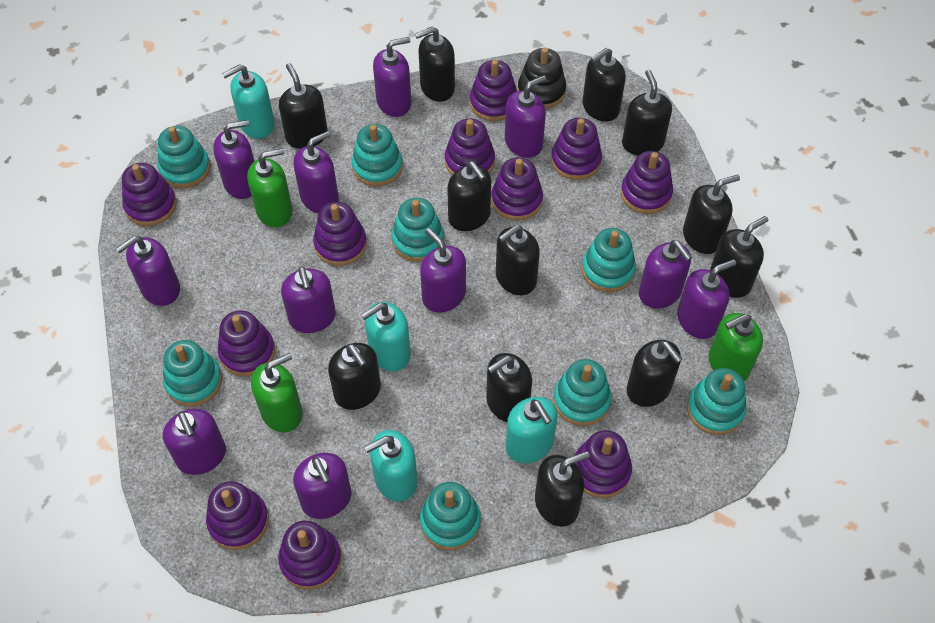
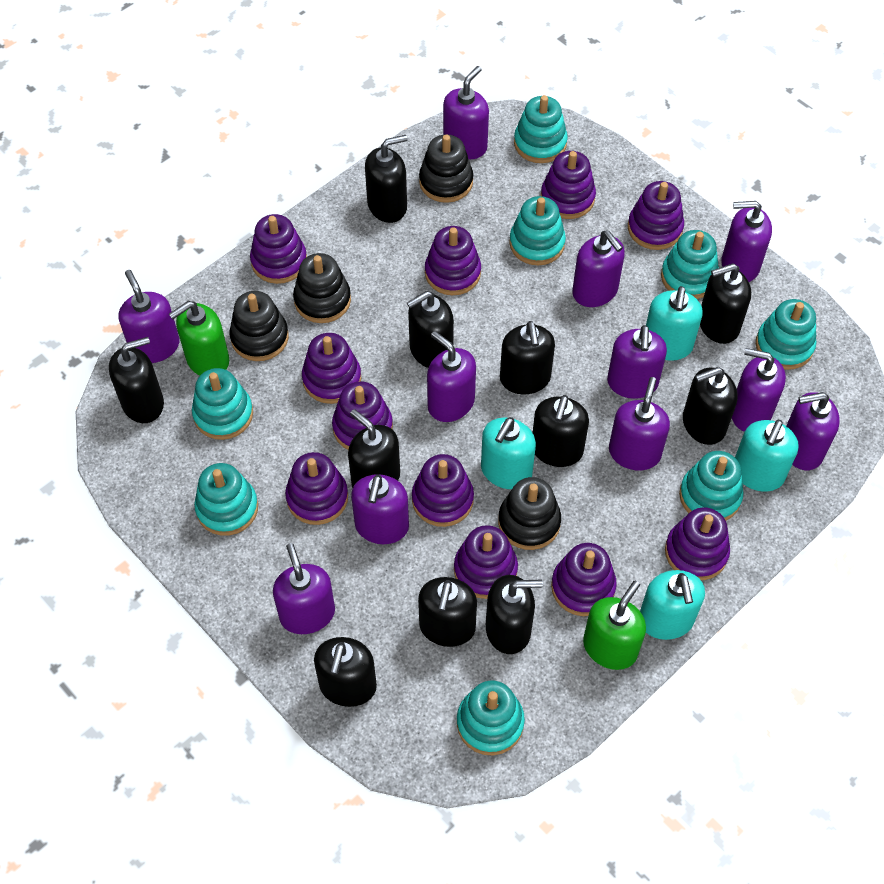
black soap dispenser: 12 -> 11
black stacking toy: 1 -> 4
green soap dispenser: 3 -> 2

